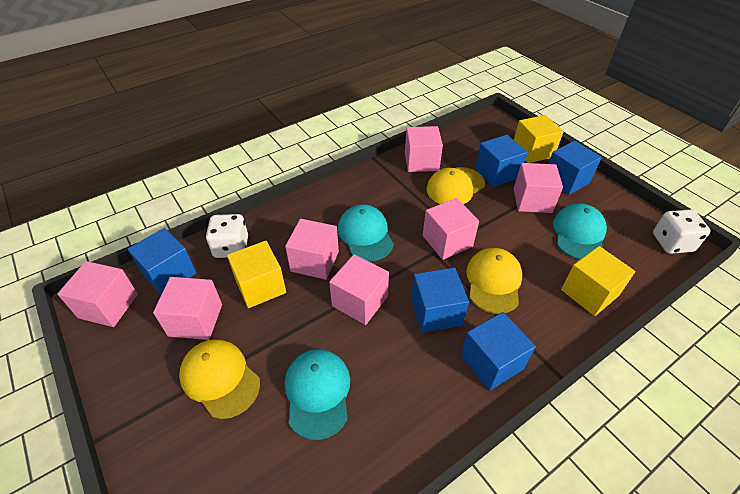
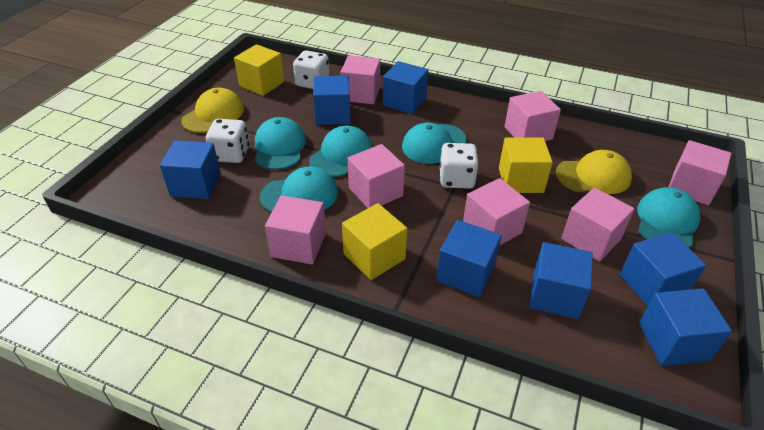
blue cube: 5 -> 7
turquoise cap: 3 -> 5
white dice: 2 -> 3
yellow cap: 3 -> 2

